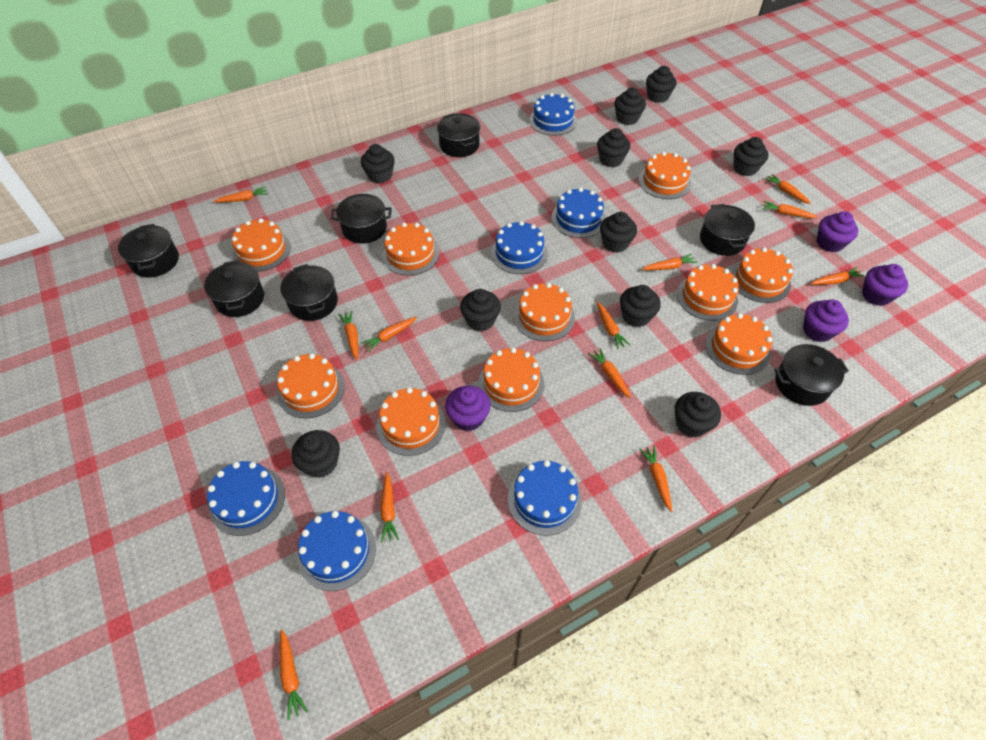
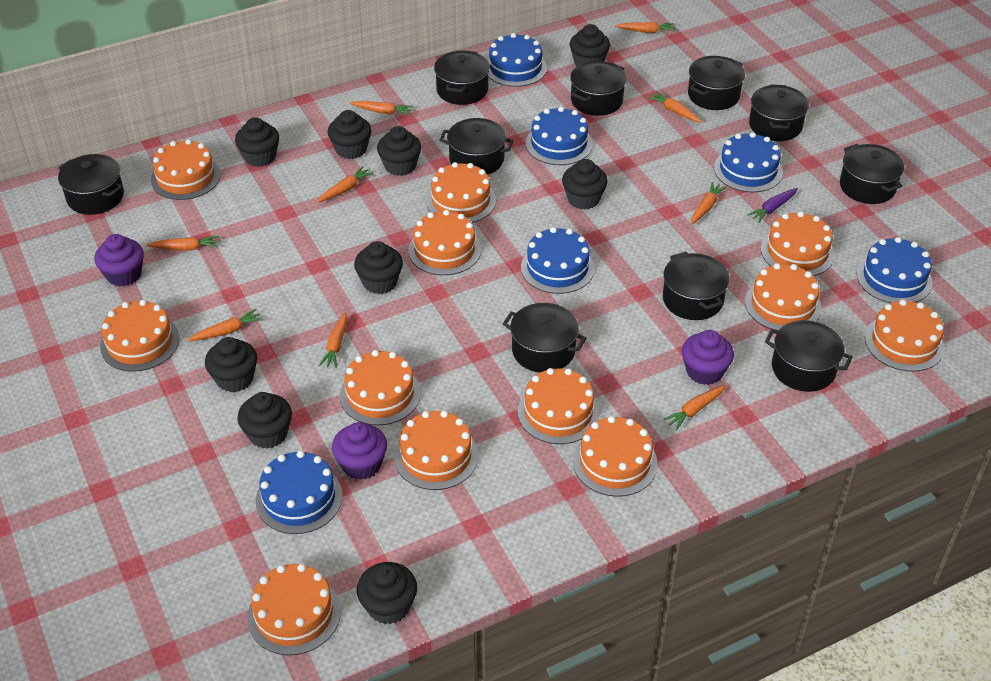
black cupcake: 10 -> 9
black pot: 7 -> 10
orange cake: 10 -> 12
orange carrot: 12 -> 9
purple carrot: 0 -> 1
purple cupcake: 4 -> 3

